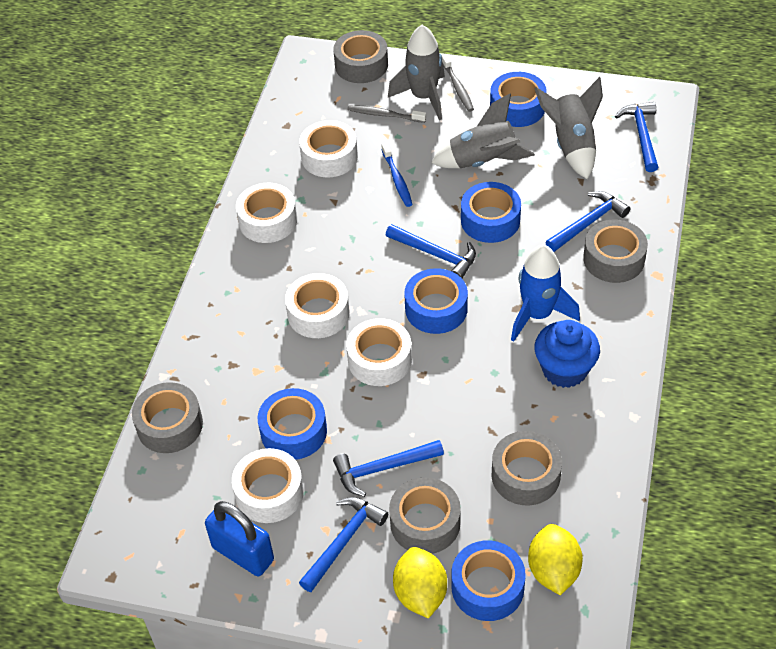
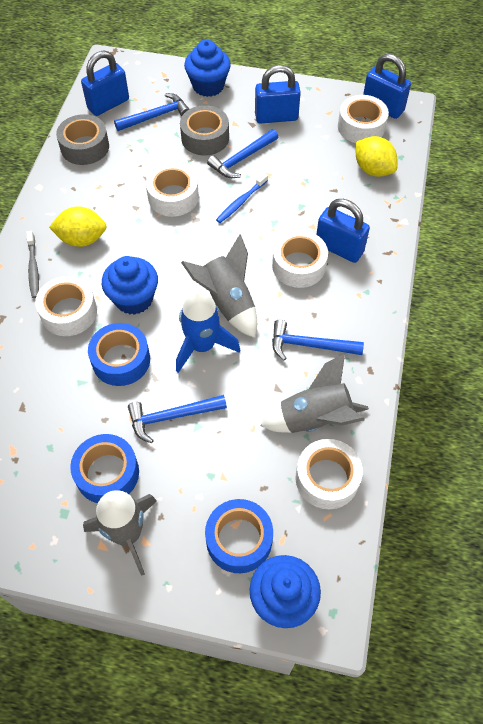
blue cupcake: 1 -> 3
blue hammer: 5 -> 4
blue padlock: 1 -> 4
blue tape: 5 -> 3
grey tape: 5 -> 2
grey toothbrush: 2 -> 1

